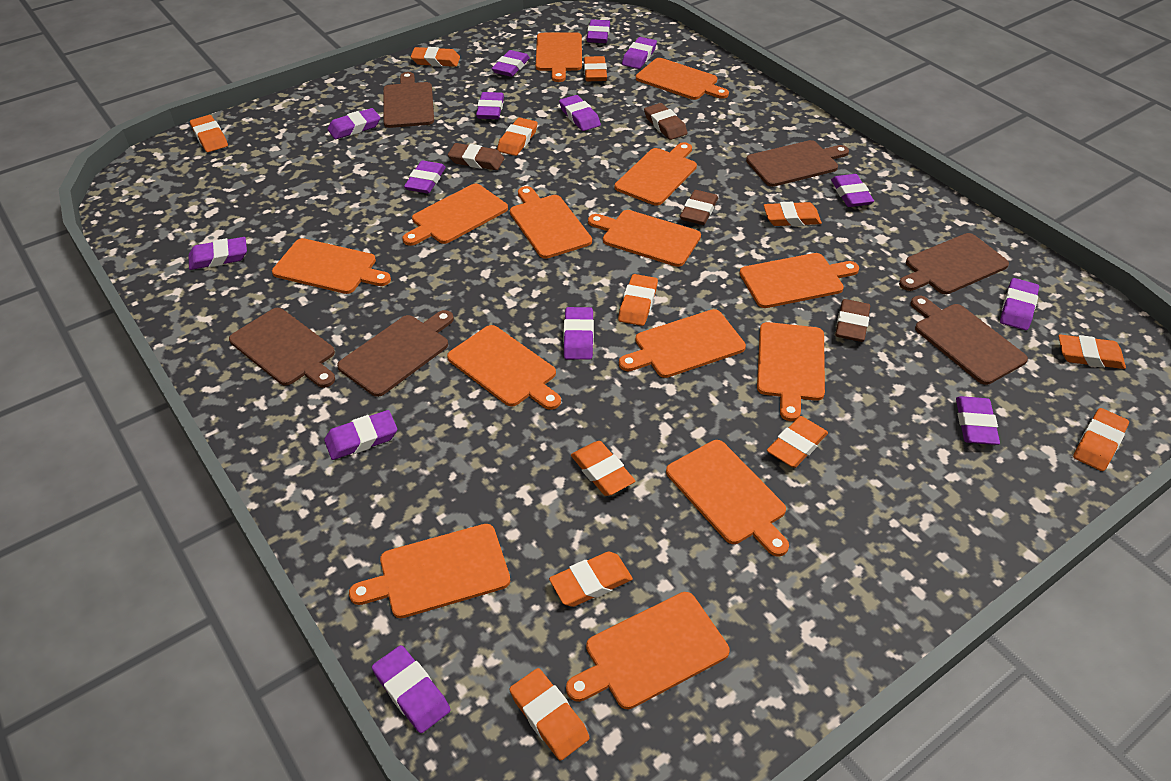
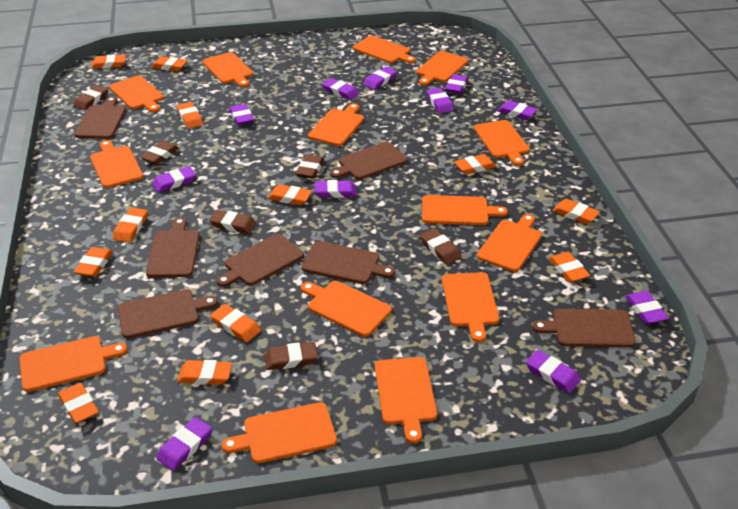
brown cutting board: 6 -> 7
brown eraser: 4 -> 6
purple eraser: 14 -> 11

